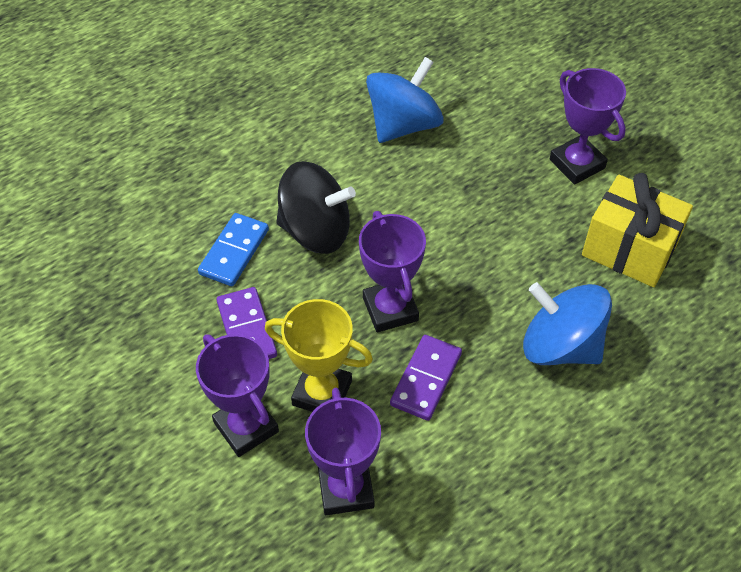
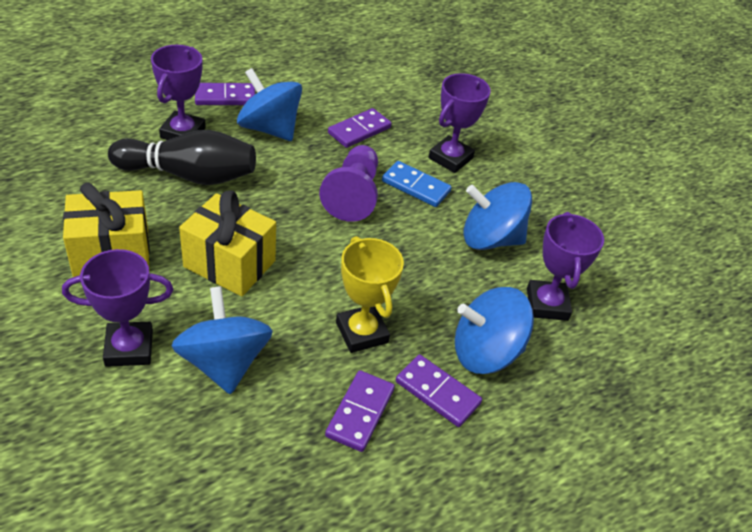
black bowling pin: 0 -> 1
black spinning top: 1 -> 0
blue spinning top: 2 -> 4
purple domino: 2 -> 4
purple pawn: 0 -> 1
yellow gift: 1 -> 2

